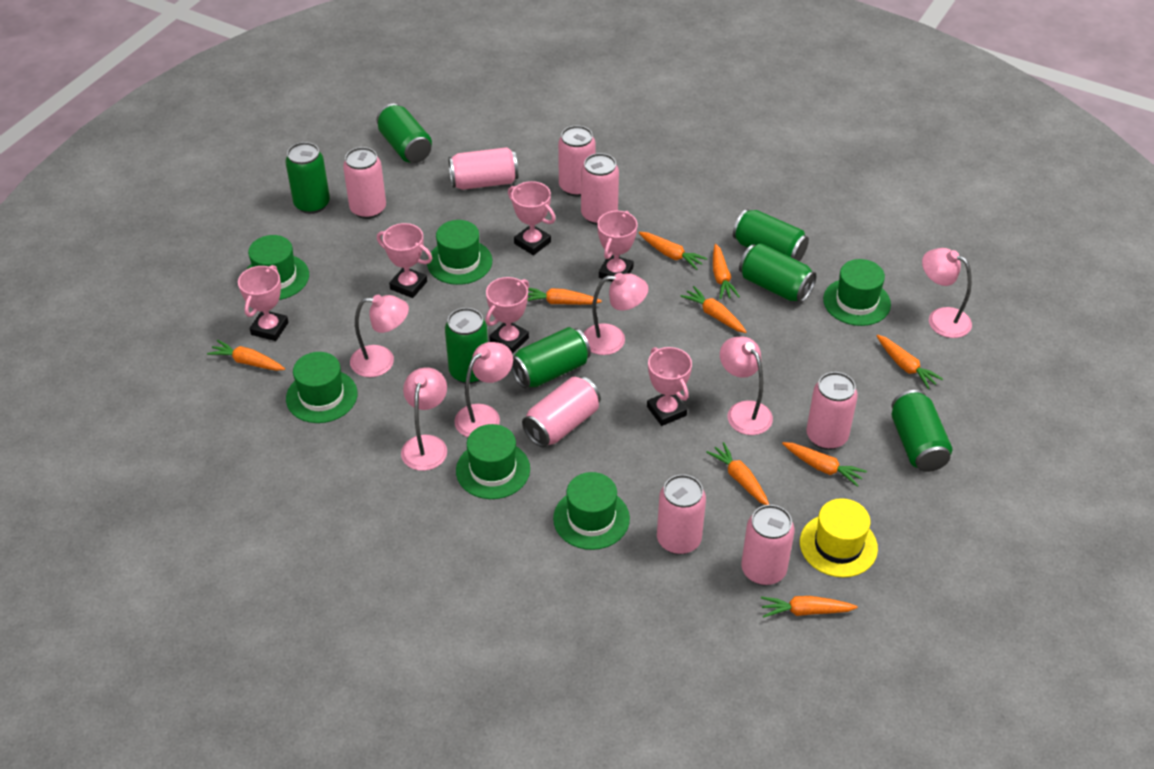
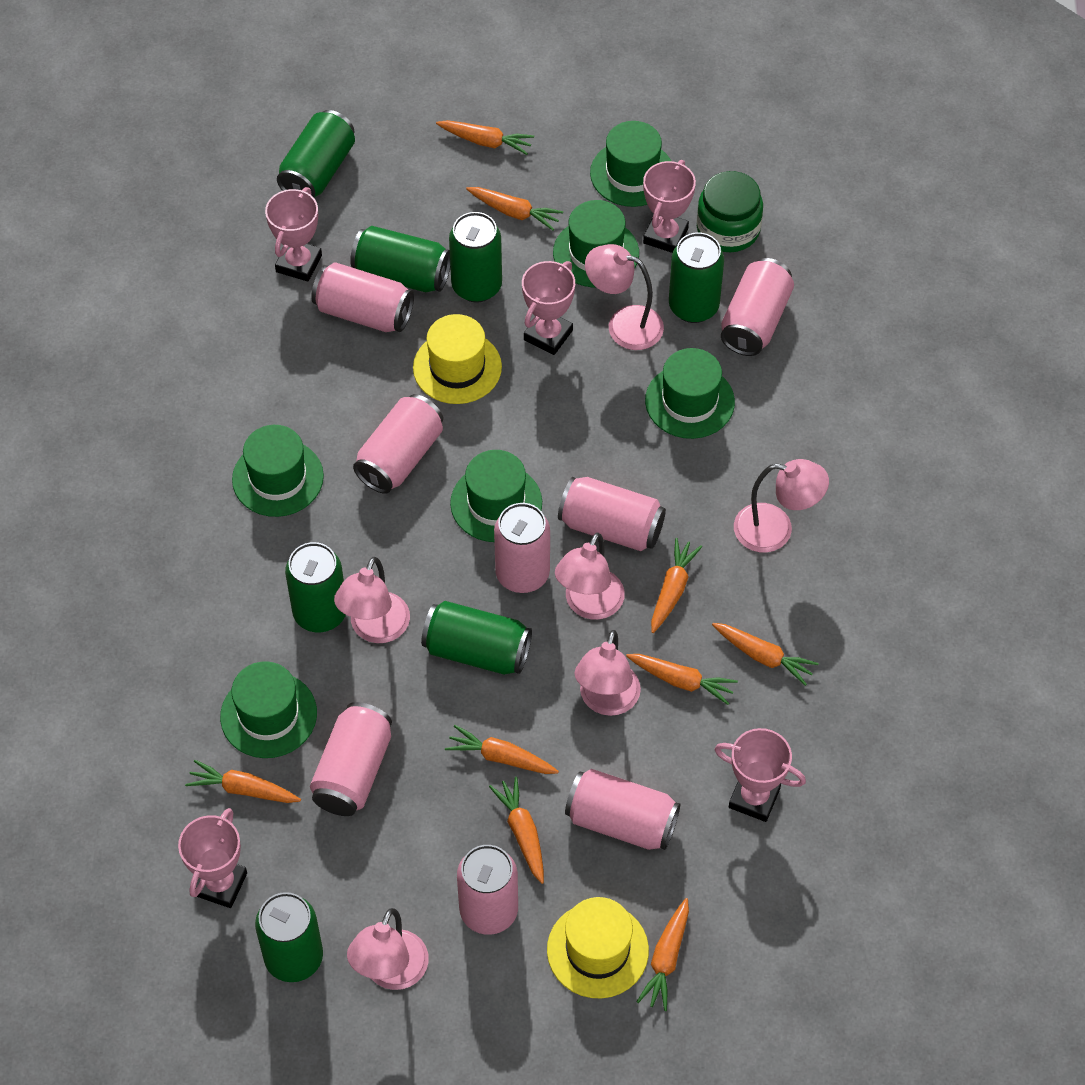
green jar: 0 -> 1
pink trophy: 6 -> 5
yellow hat: 1 -> 2

